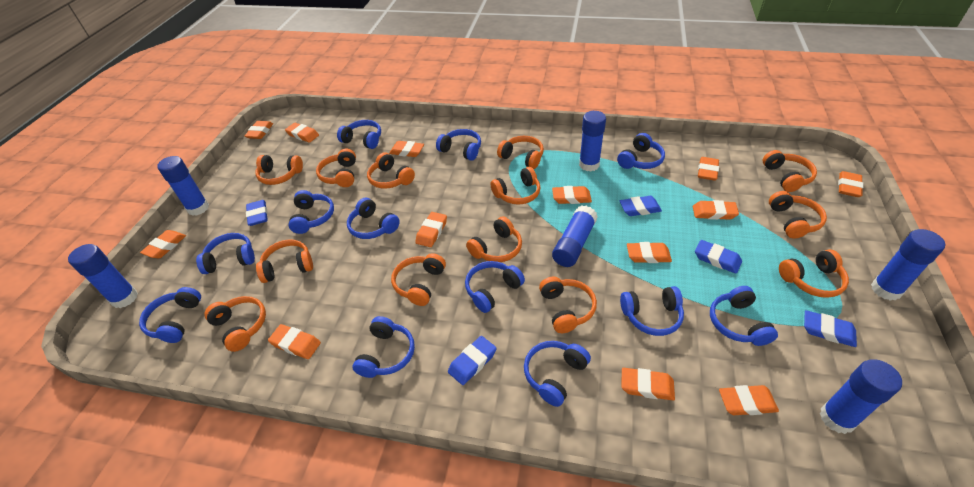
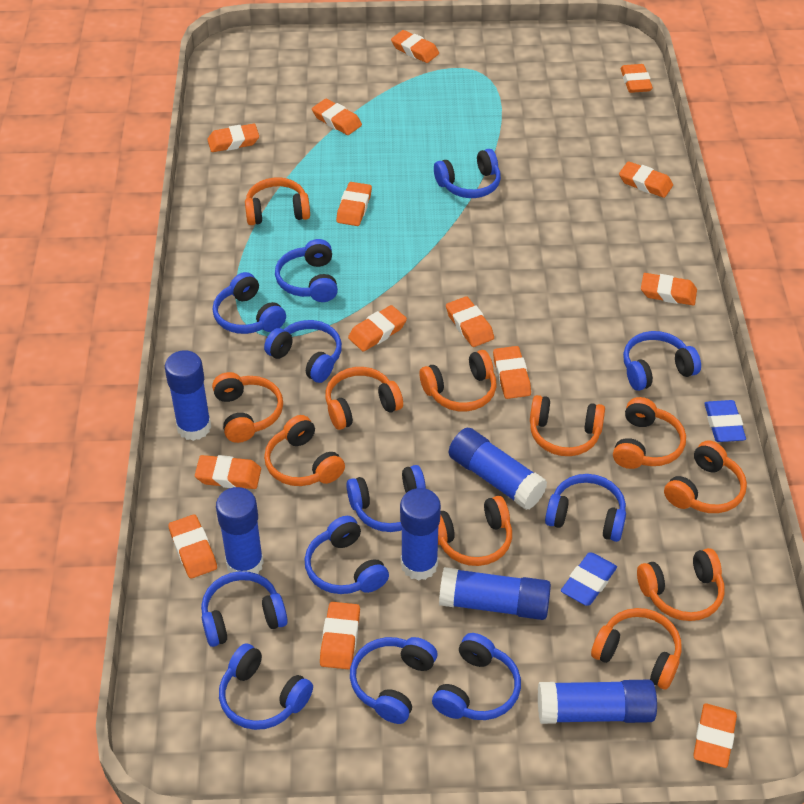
blue eraser: 5 -> 2
orange eraser: 13 -> 14
orange headphones: 13 -> 11

